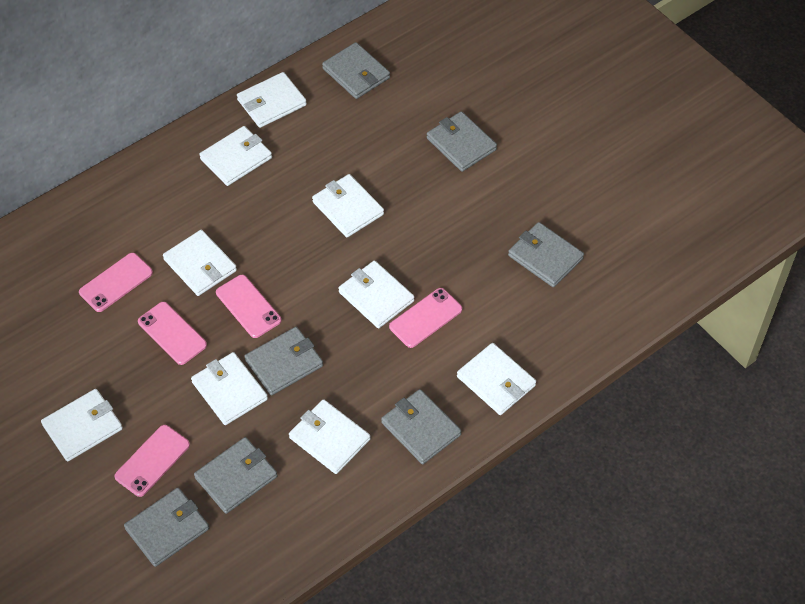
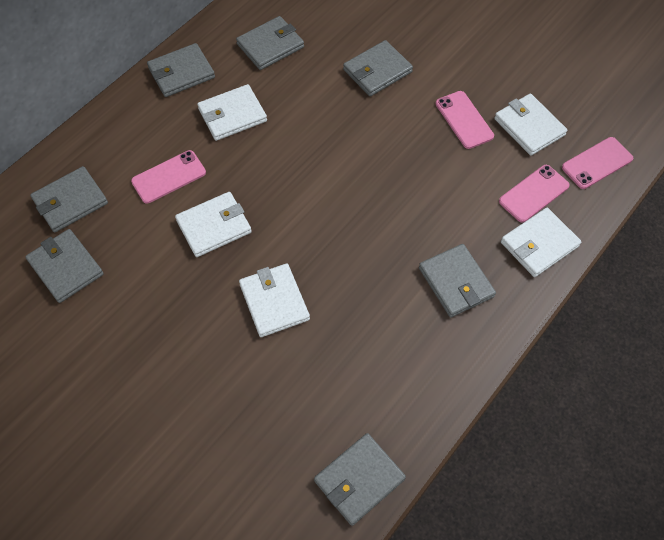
pink phone: 5 -> 4
white wallet: 9 -> 5

